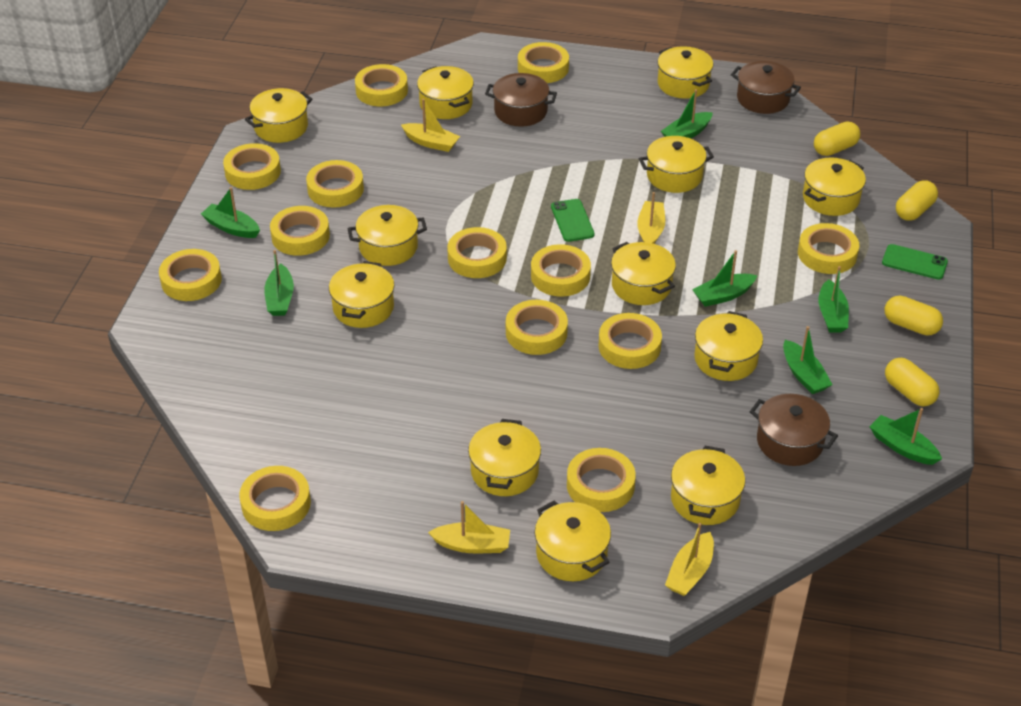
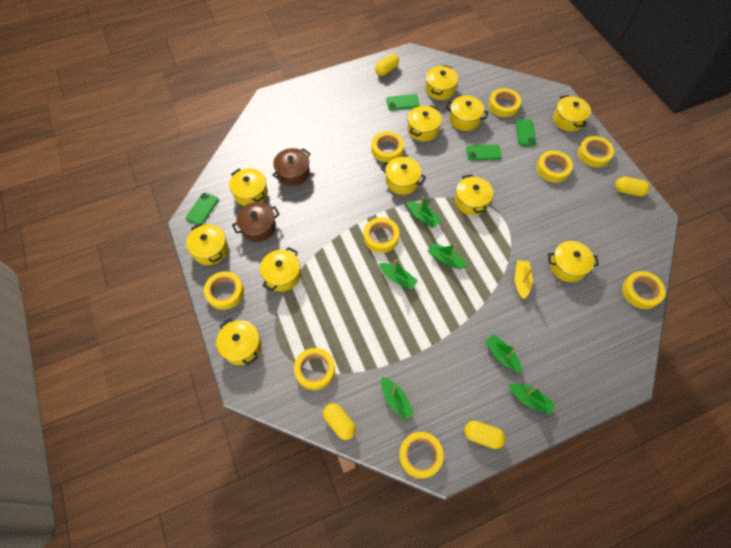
brown pot: 3 -> 2
green boat: 7 -> 6
green phone: 2 -> 4
yellow boat: 4 -> 1
yellow pot: 12 -> 11
yellow tape: 13 -> 9

